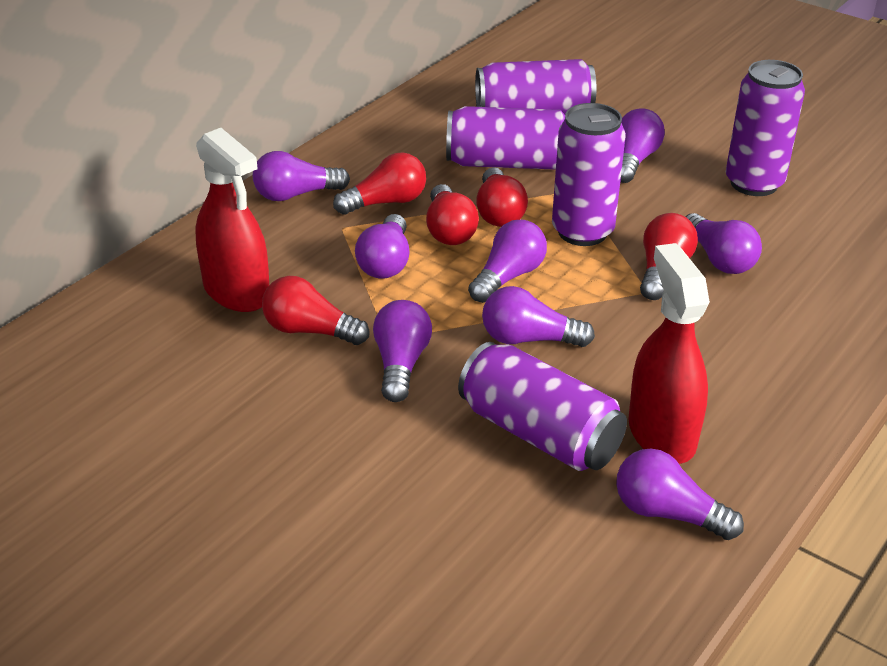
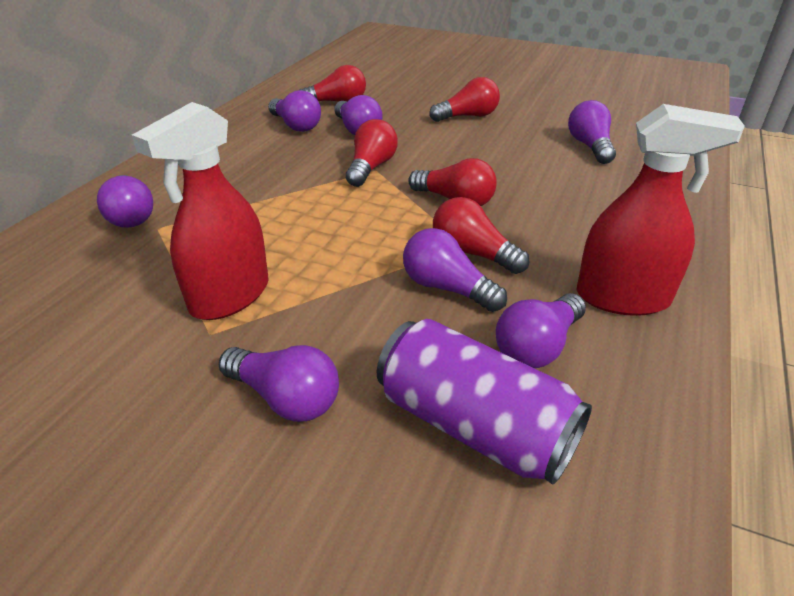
purple can: 5 -> 1
purple light bulb: 8 -> 7

